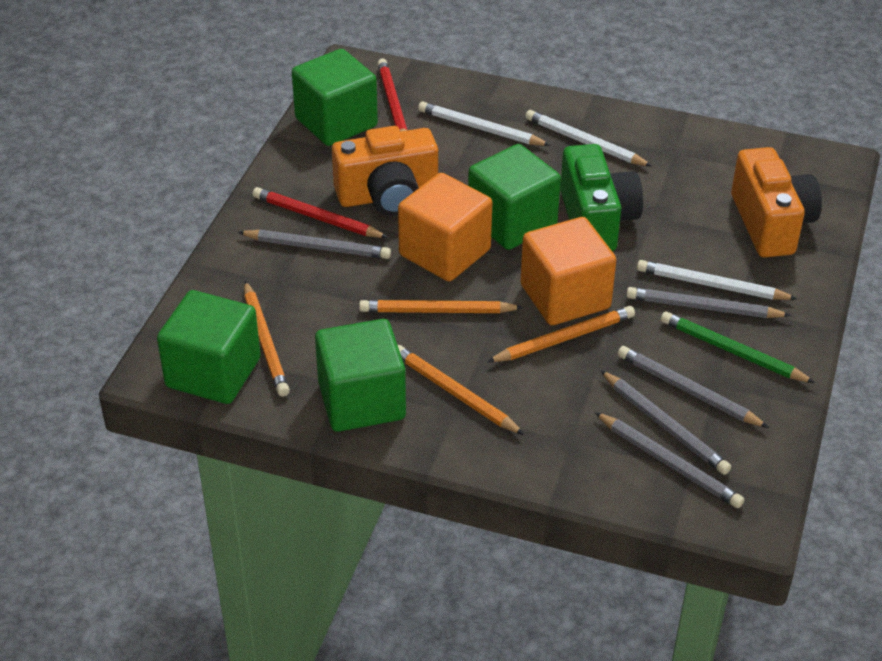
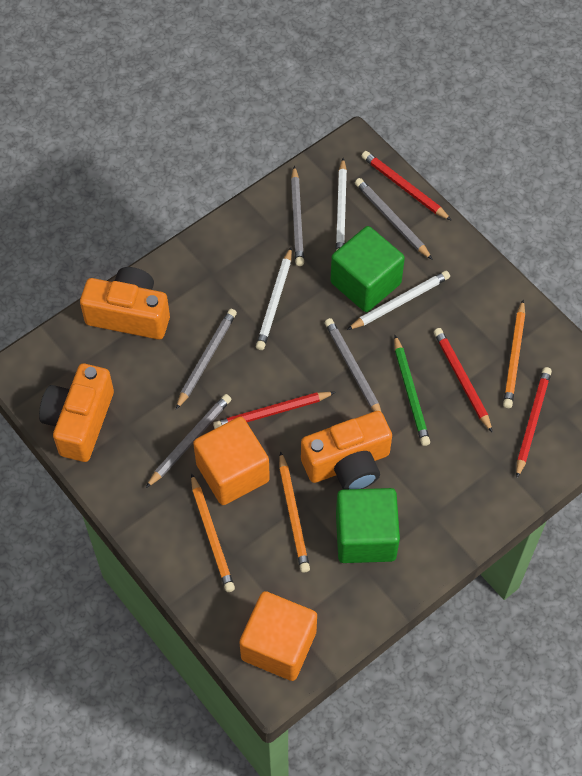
green camera: 1 -> 0
green cube: 4 -> 2
orange camera: 2 -> 3
orange pencil: 4 -> 3
red pencil: 2 -> 4

